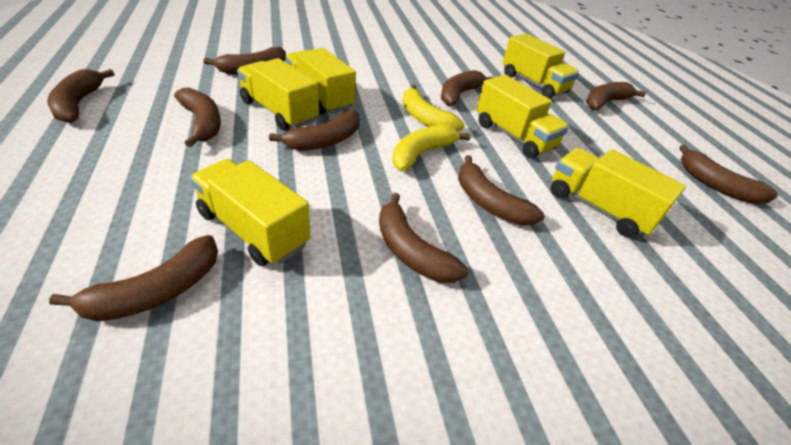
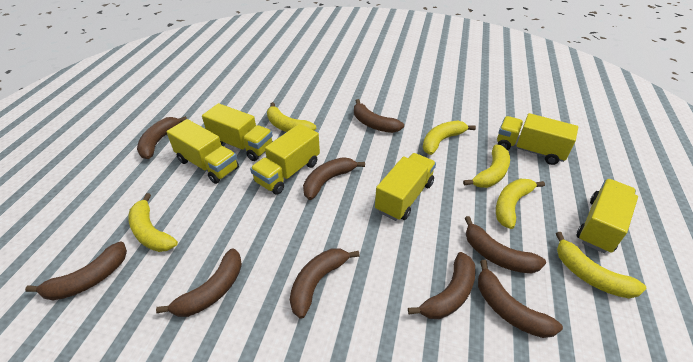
brown banana: 10 -> 9
yellow banana: 2 -> 6

